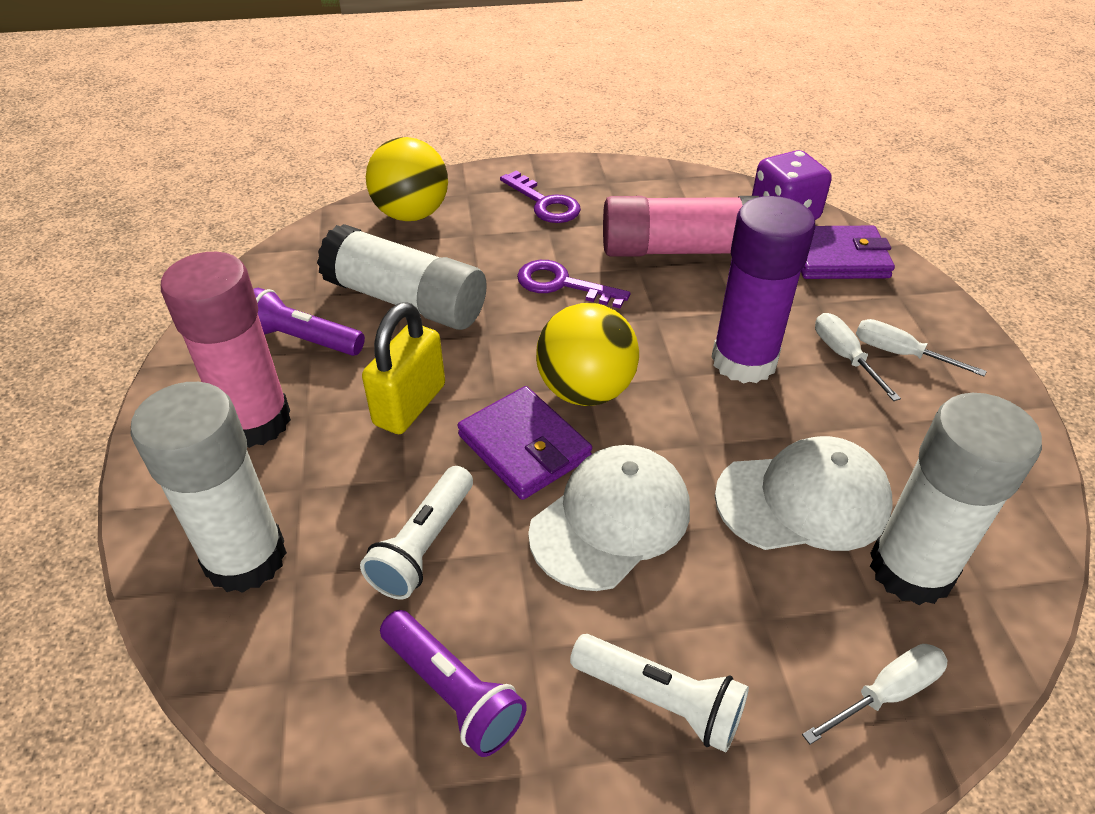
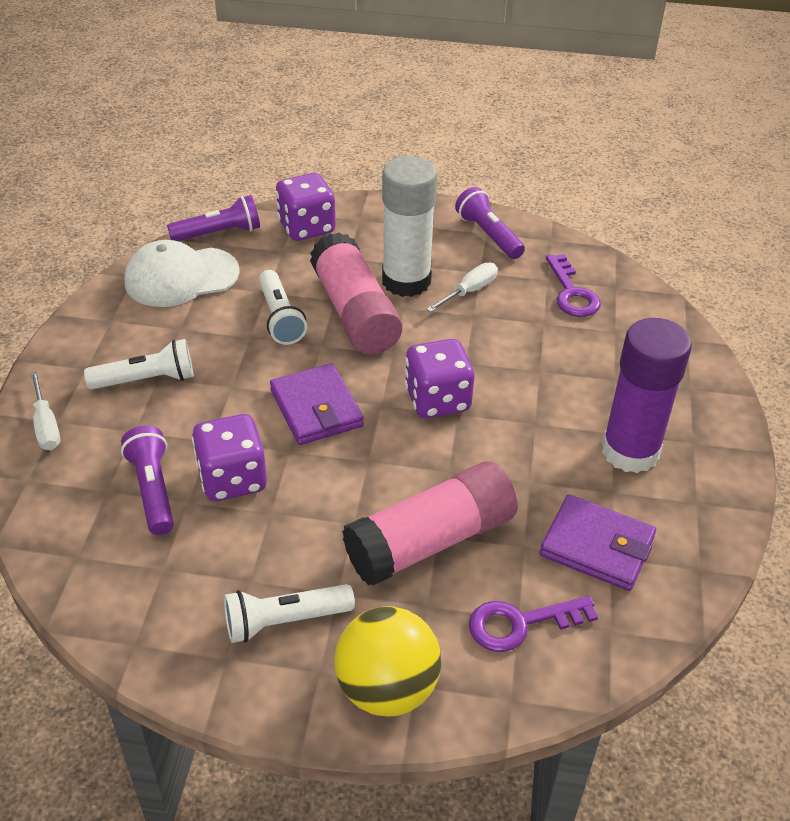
purple dice: 1 -> 3
purple flashlight: 2 -> 3
white cap: 2 -> 1
white flashlight: 2 -> 3
white glue stick: 3 -> 1
white screwdriver: 3 -> 2
yellow ball: 2 -> 1
yellow padlock: 1 -> 0

